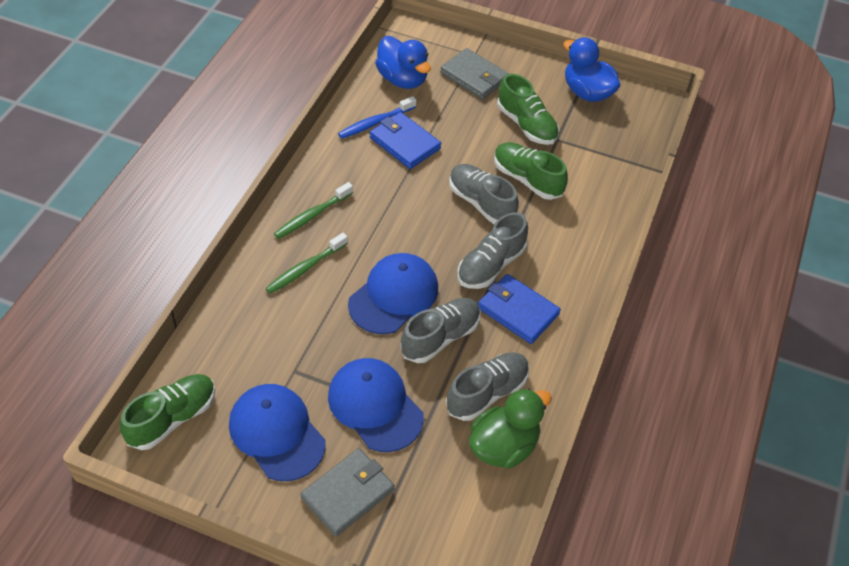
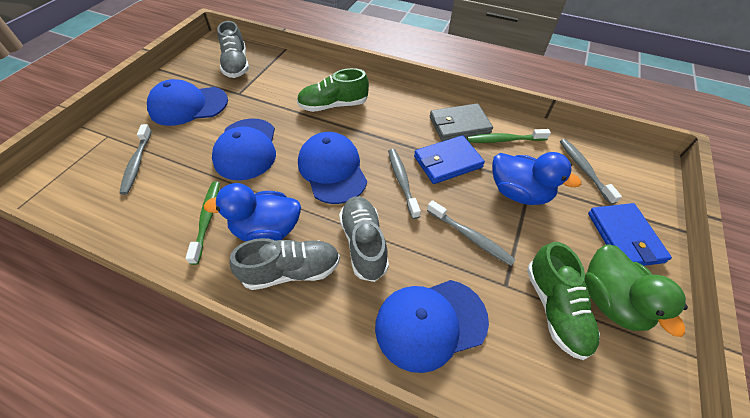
blue cap: 3 -> 4
blue toothbrush: 1 -> 0
green shoe: 3 -> 2
grey shoe: 4 -> 3
grey toothbrush: 0 -> 4
grey wallet: 2 -> 1

